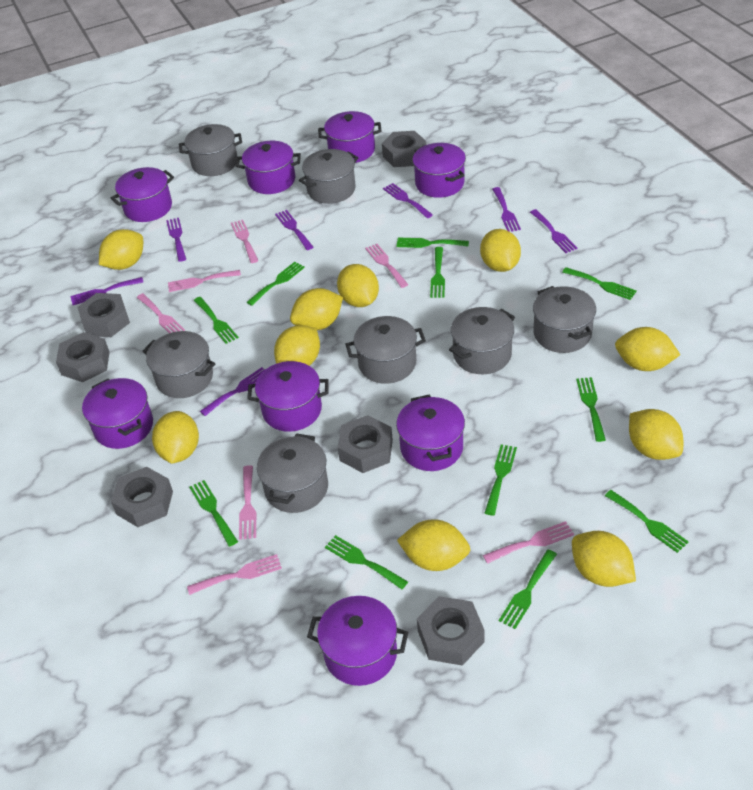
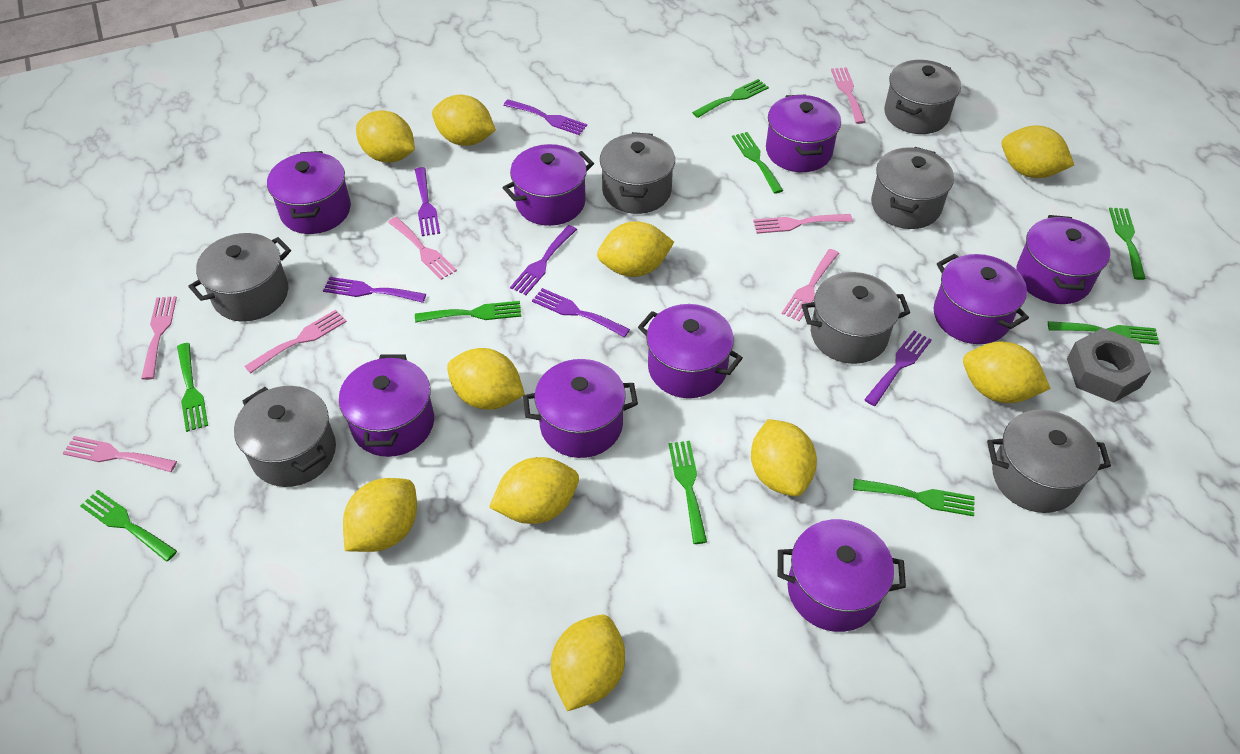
green fork: 11 -> 9
grey nut: 6 -> 1
purple fork: 7 -> 6
purple pot: 8 -> 9

